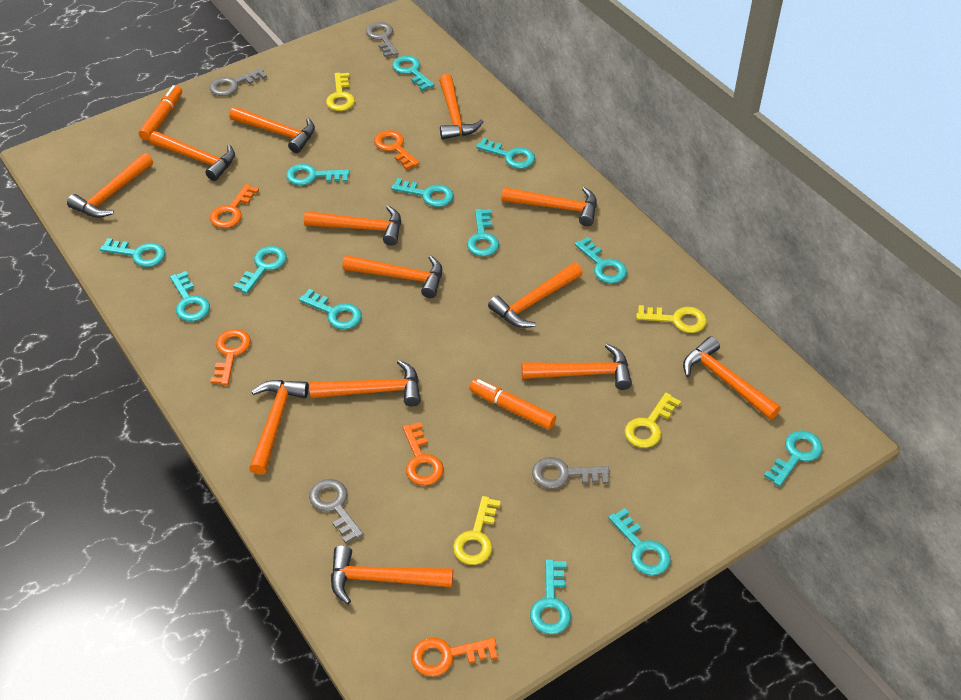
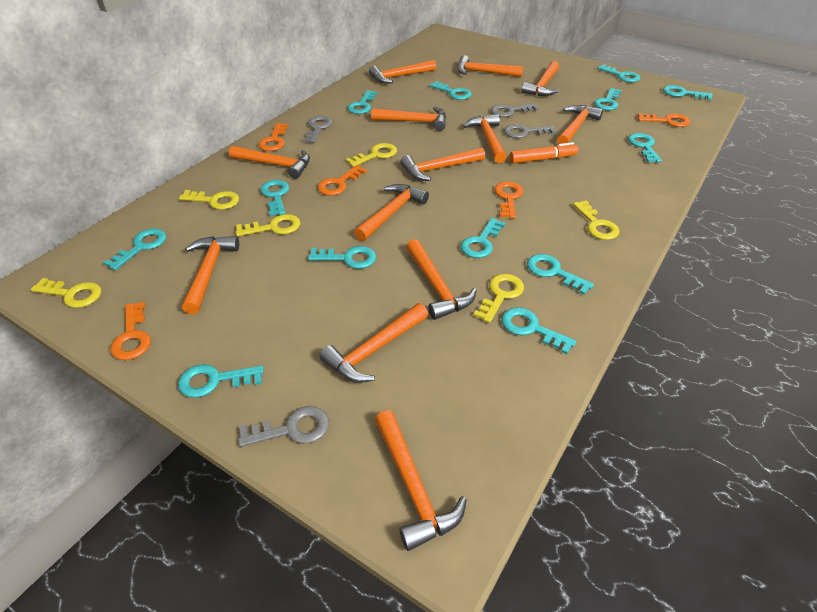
orange marker: 2 -> 1
yellow key: 4 -> 6

